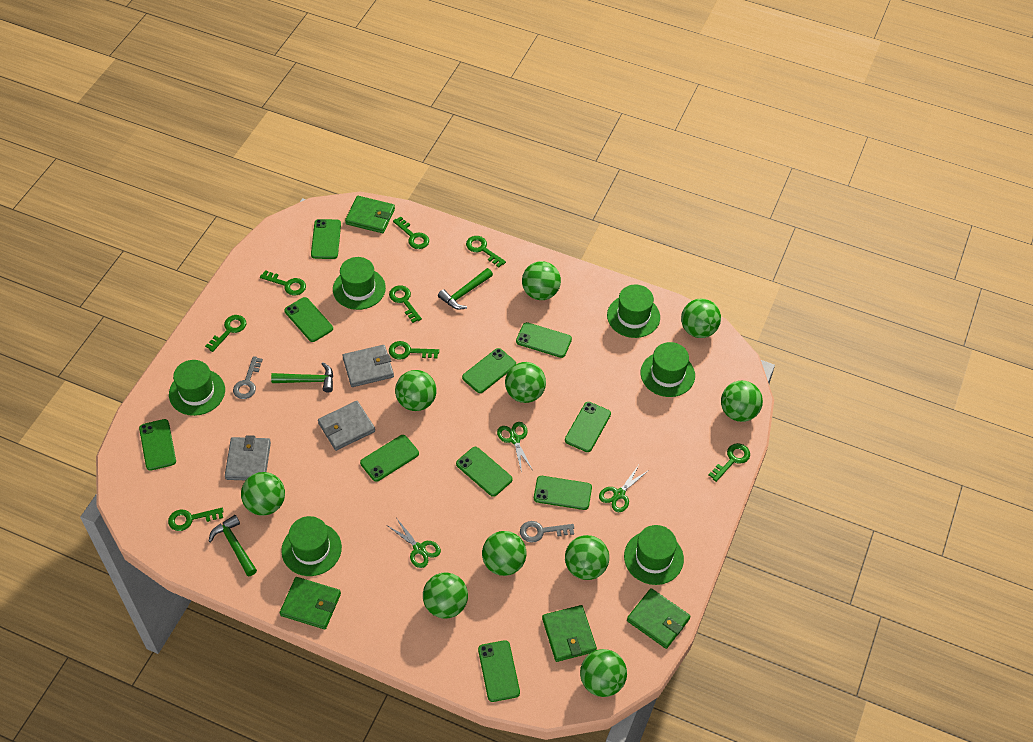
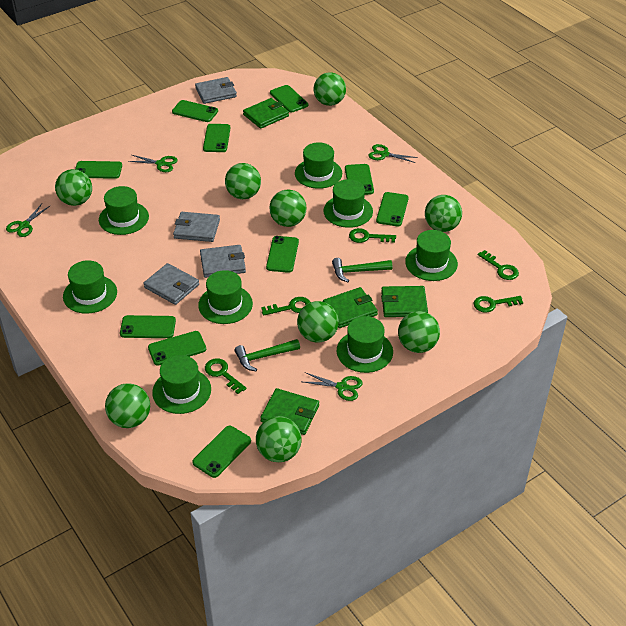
green ball: 10 -> 9
green hammer: 3 -> 2
green hat: 6 -> 8
green key: 8 -> 5
green scissors: 3 -> 4
grey key: 2 -> 0
grey wallet: 3 -> 4

